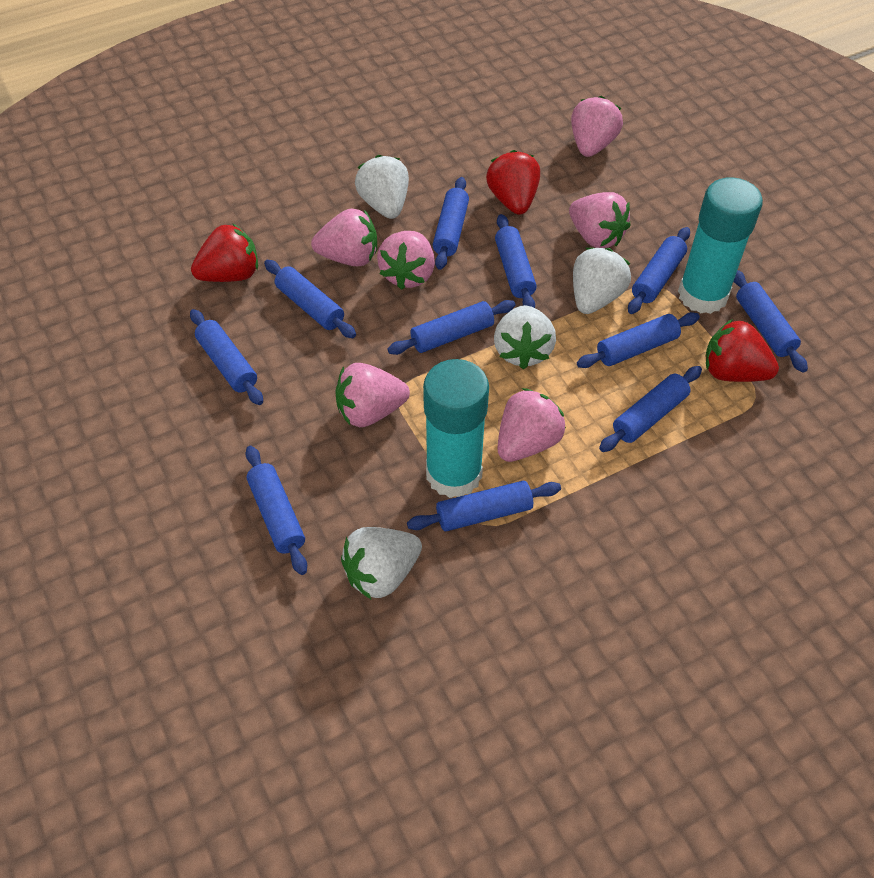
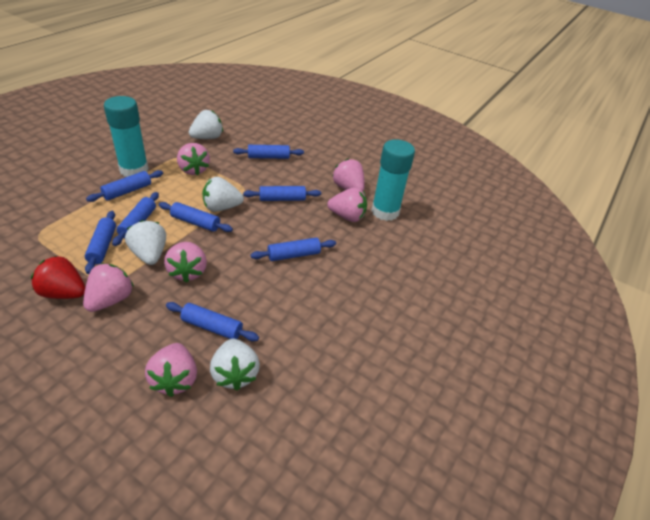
blue rolling pin: 11 -> 8
red strawberry: 3 -> 1

